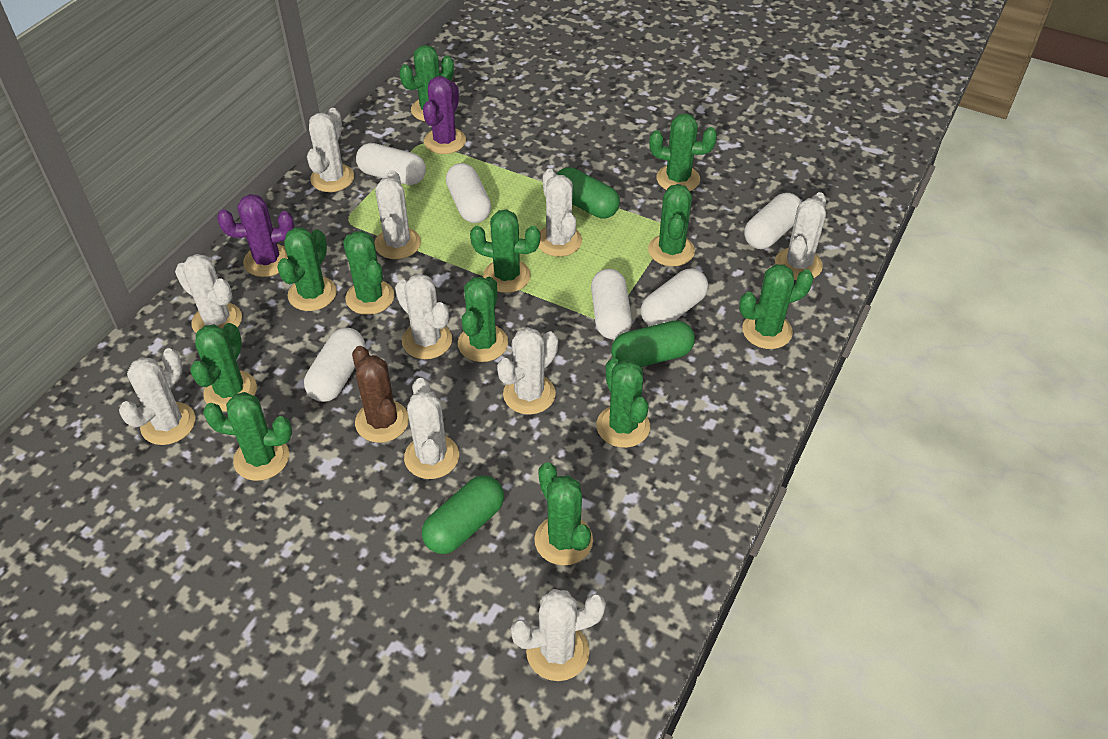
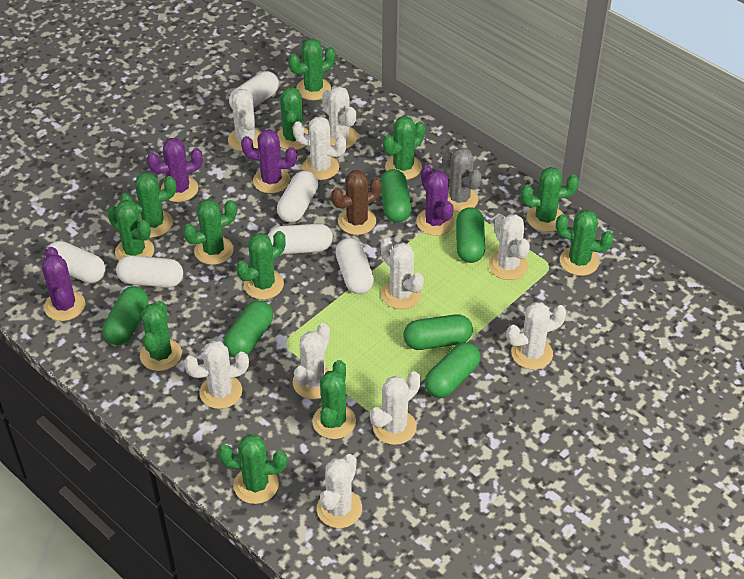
green capsule: 3 -> 6
grey cactus: 0 -> 1
purple cactus: 2 -> 4

